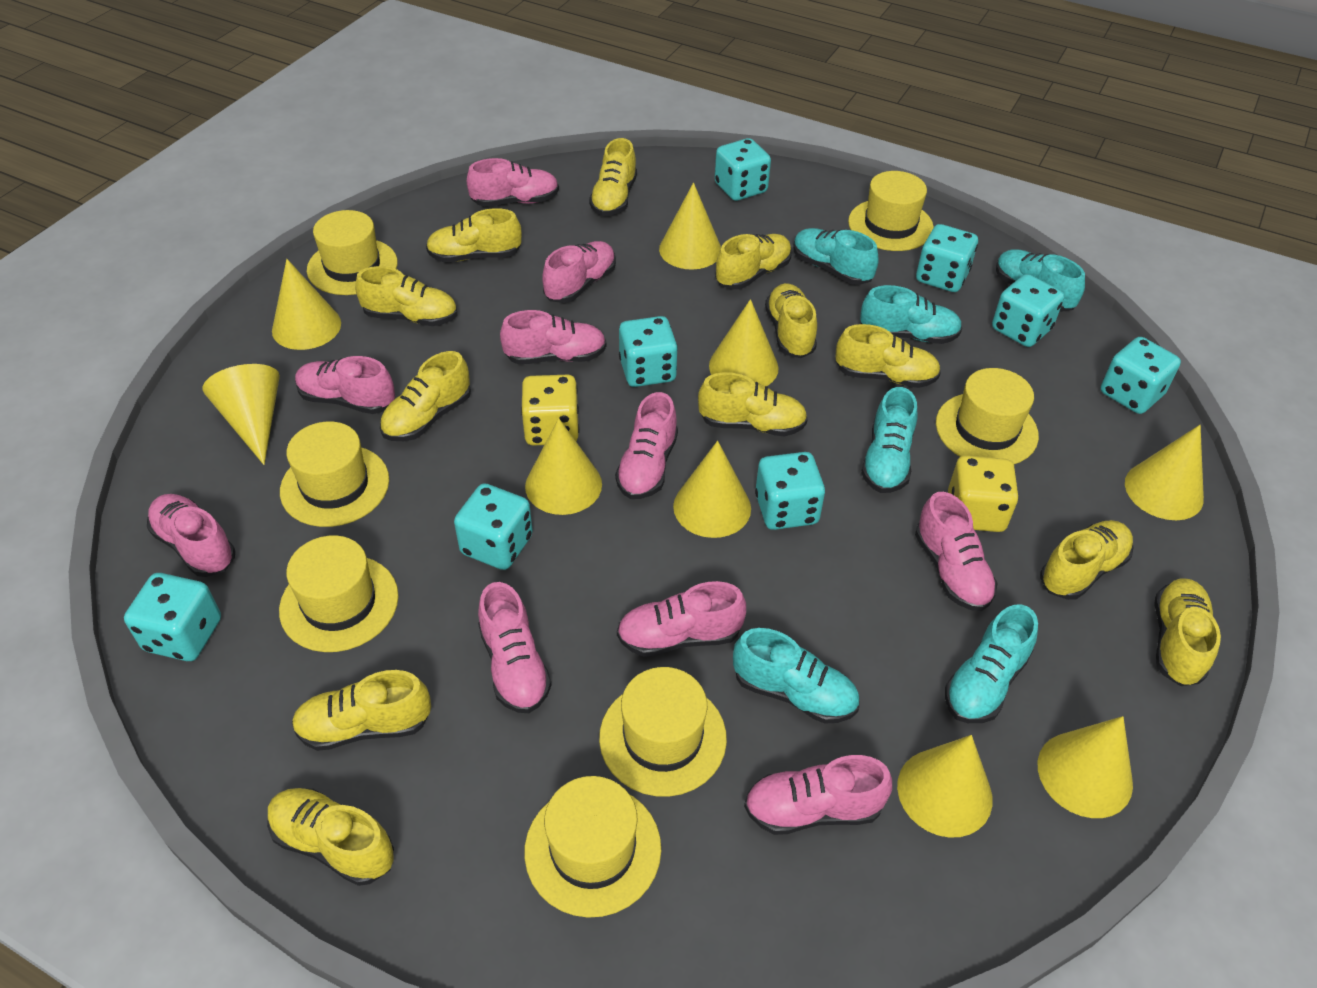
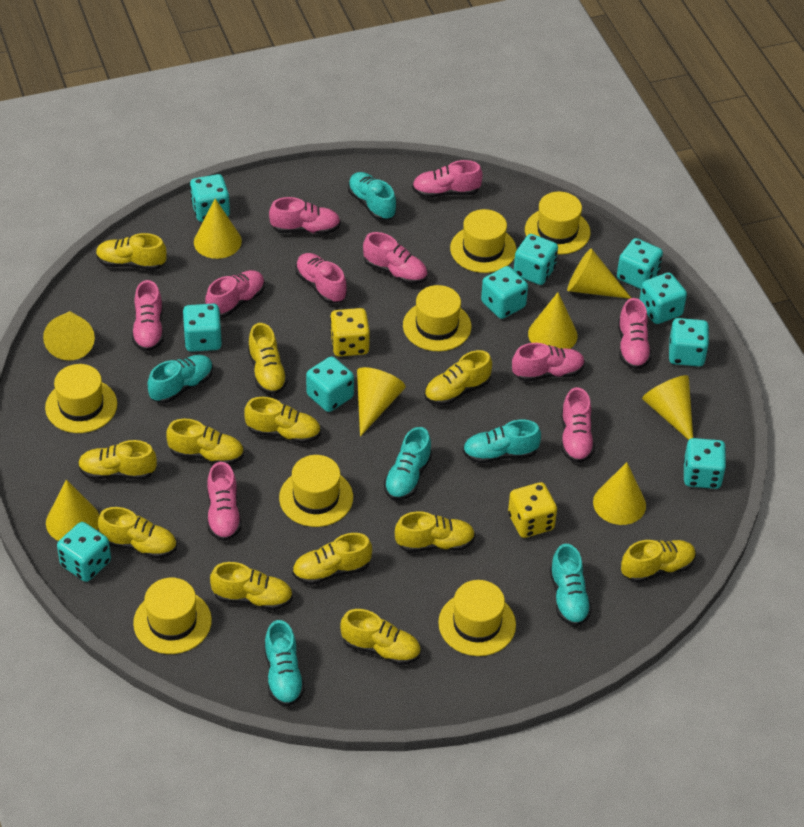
turquoise dice: 8 -> 10
yellow cone: 9 -> 8

